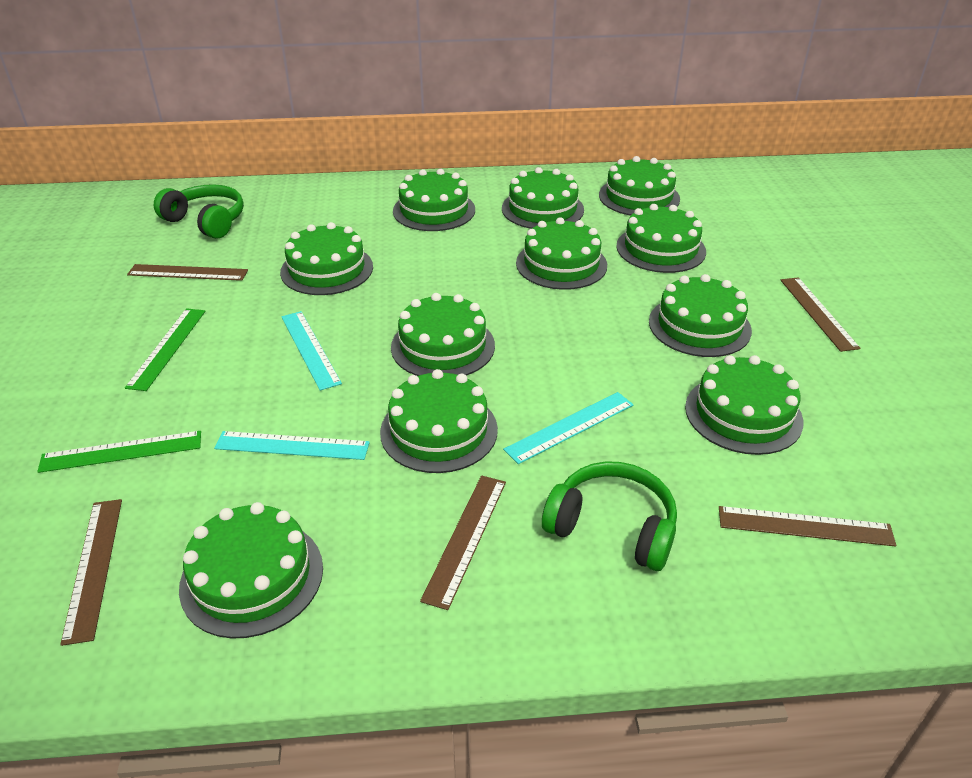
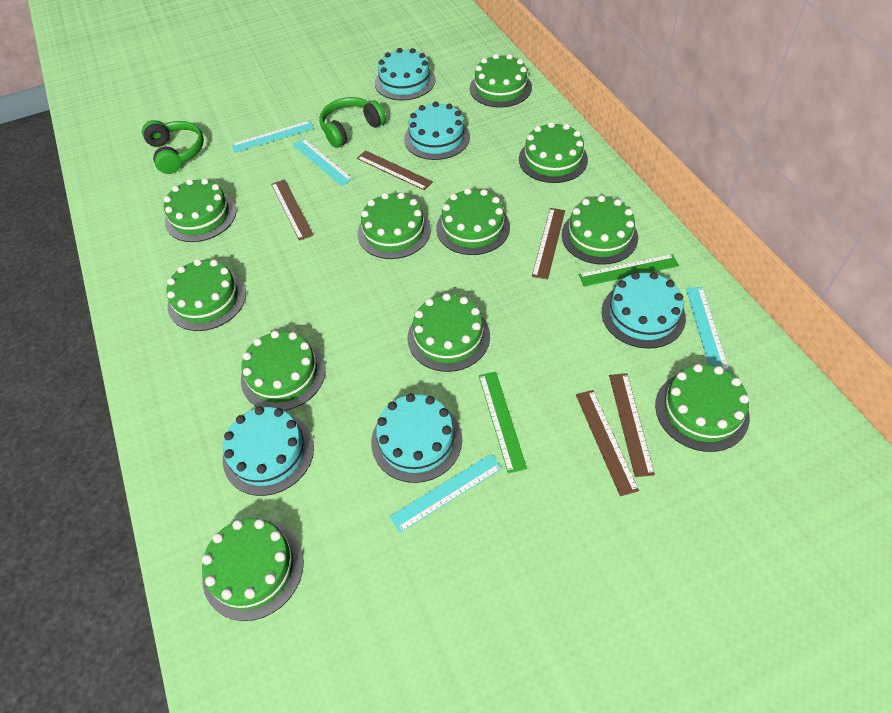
turquoise cake: 0 -> 5
turquoise ruler: 3 -> 4

